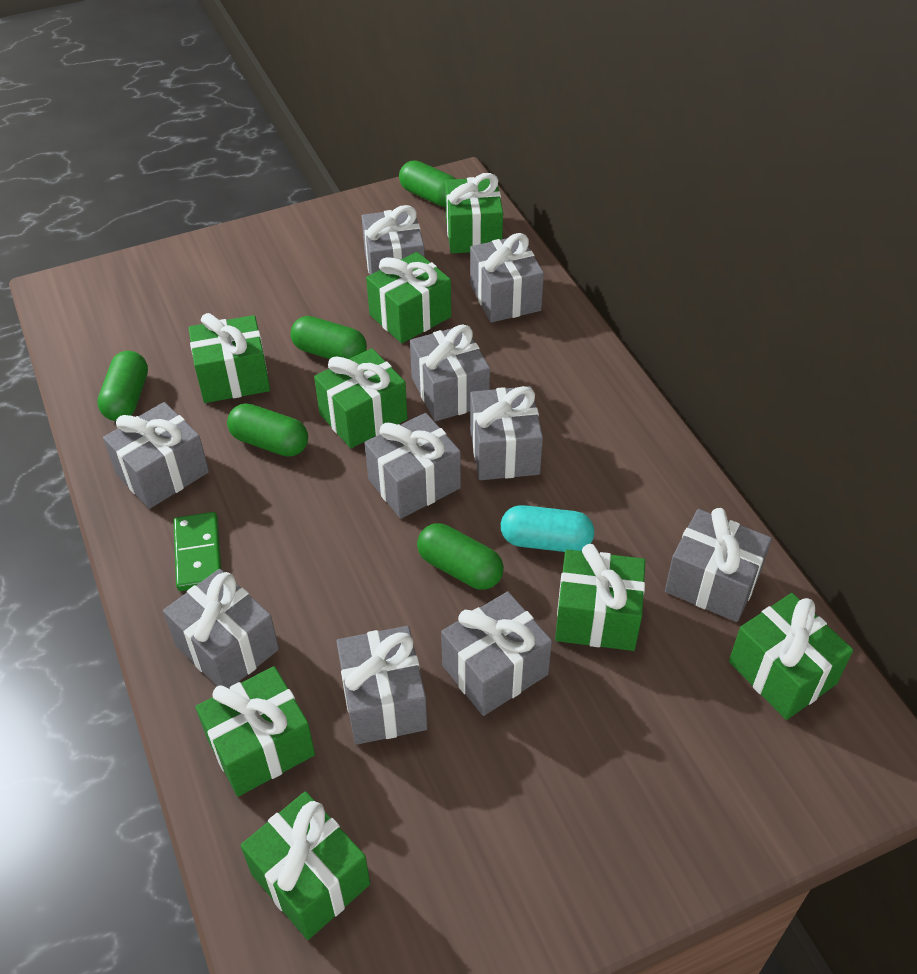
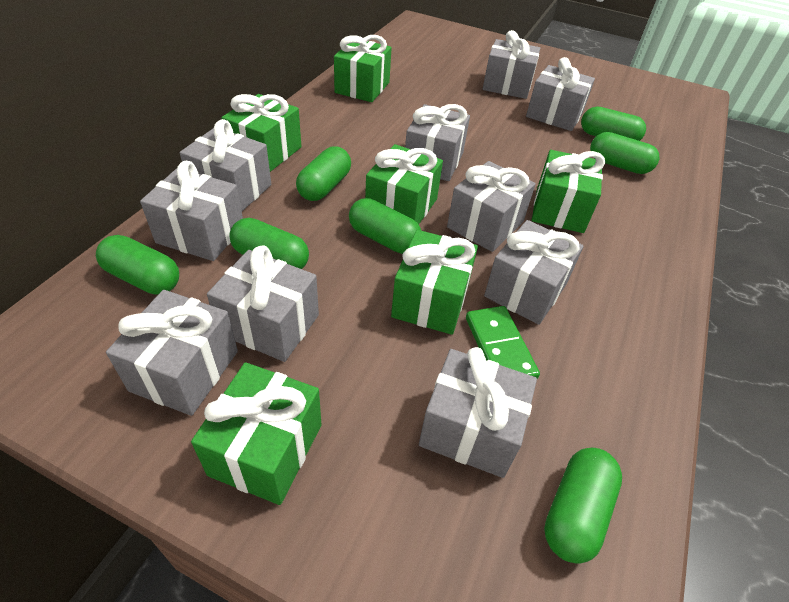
green capsule: 5 -> 7
green gift: 8 -> 6
turquoise capsule: 1 -> 0

